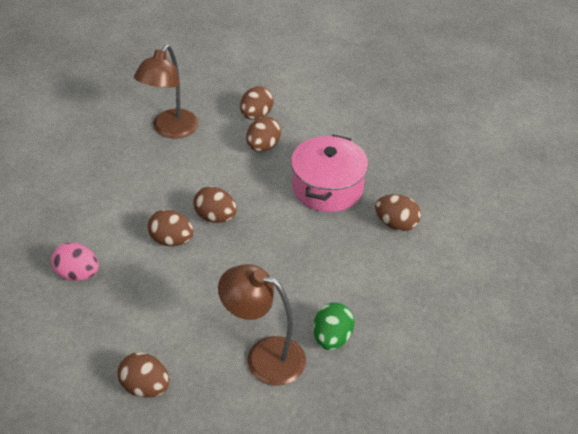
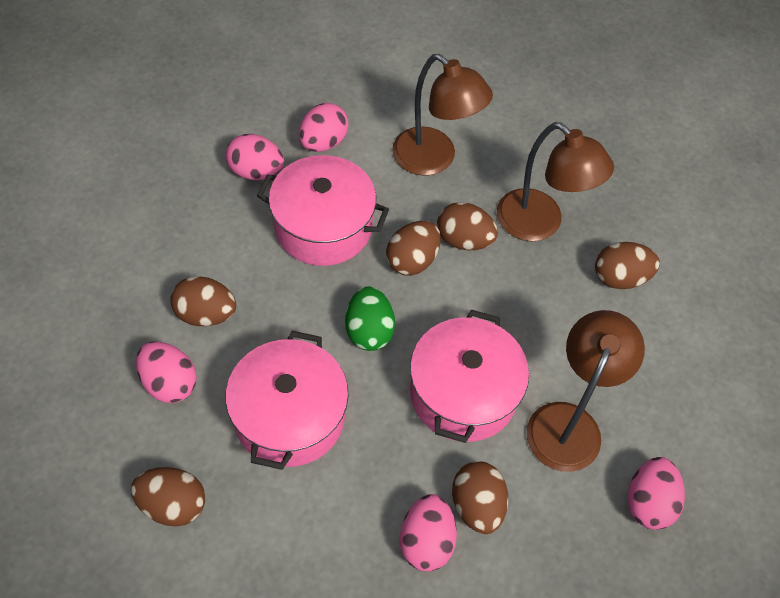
brown lamp: 2 -> 3
pink egg: 1 -> 5
pink pot: 1 -> 3

